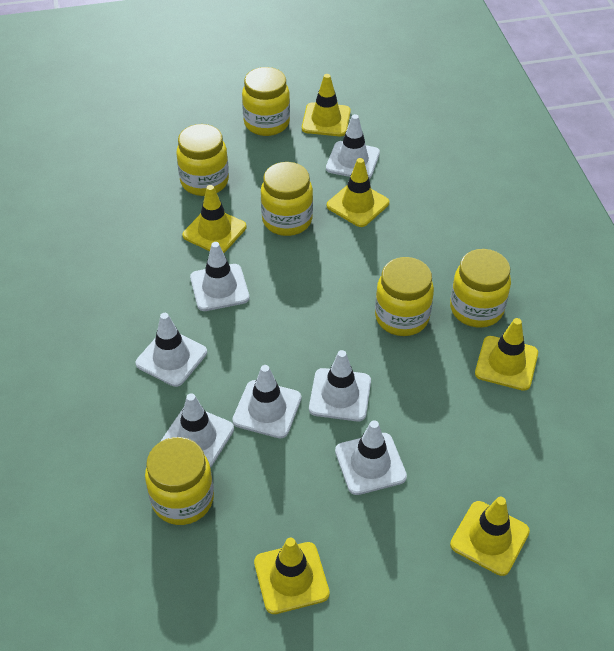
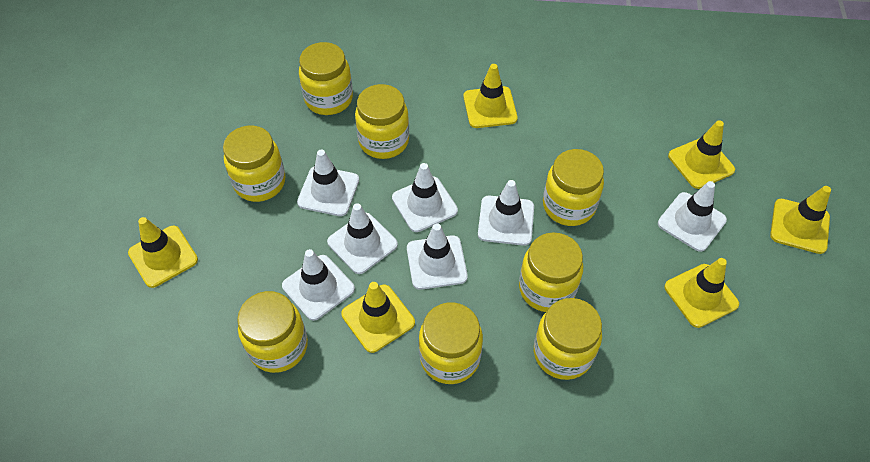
yellow jar: 6 -> 8

